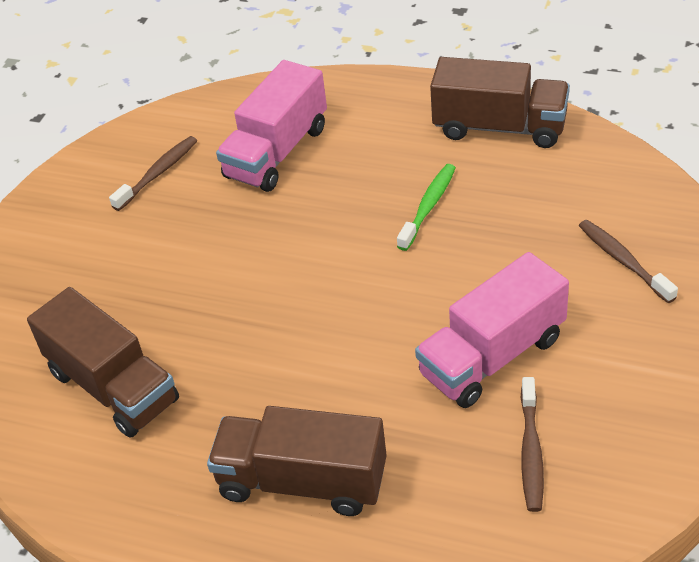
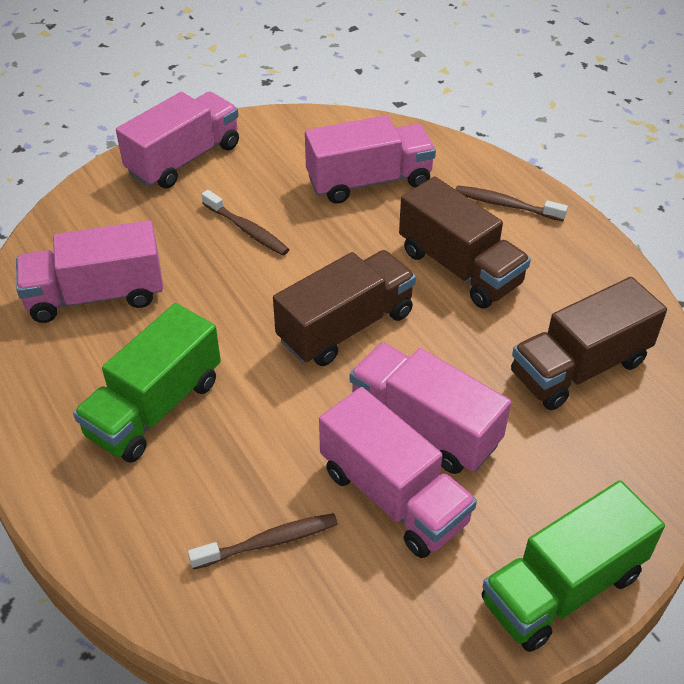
green toothbrush: 1 -> 0
green truck: 0 -> 2
pink truck: 2 -> 5

